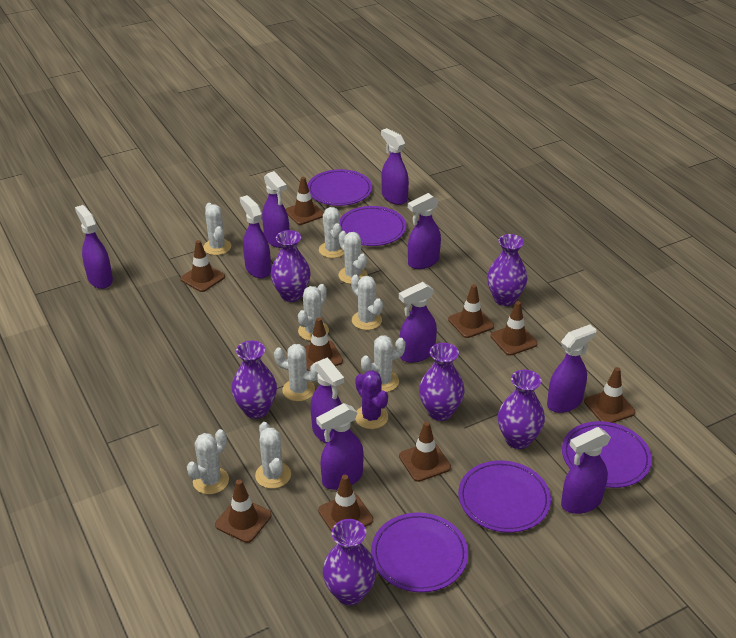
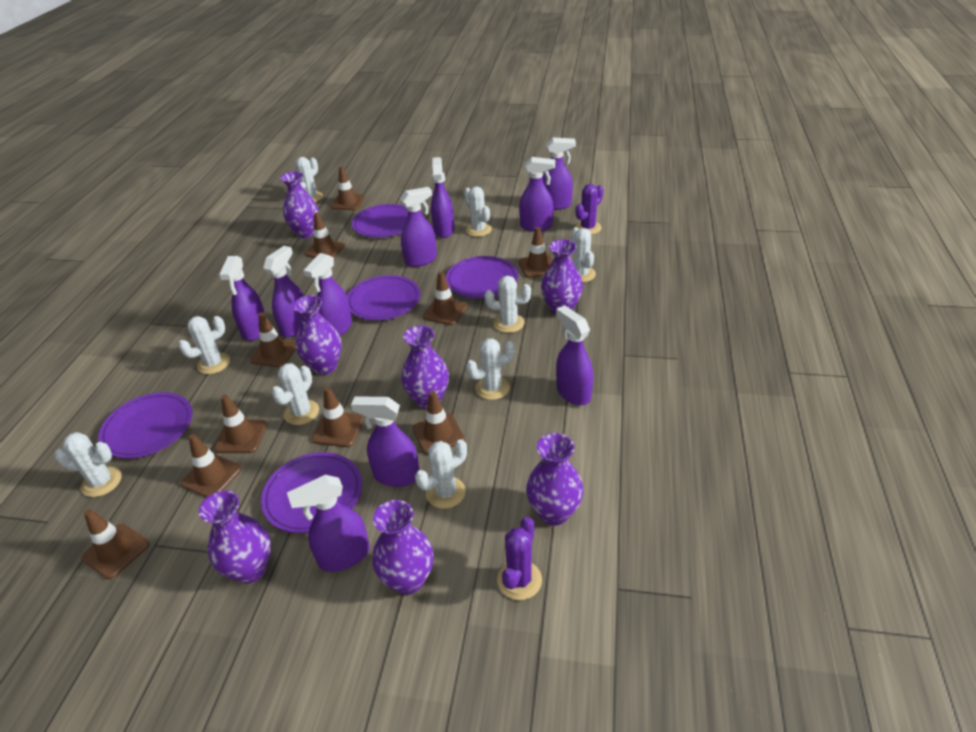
brown traffic cone: 9 -> 10
purple cactus: 1 -> 2
purple vase: 6 -> 7

